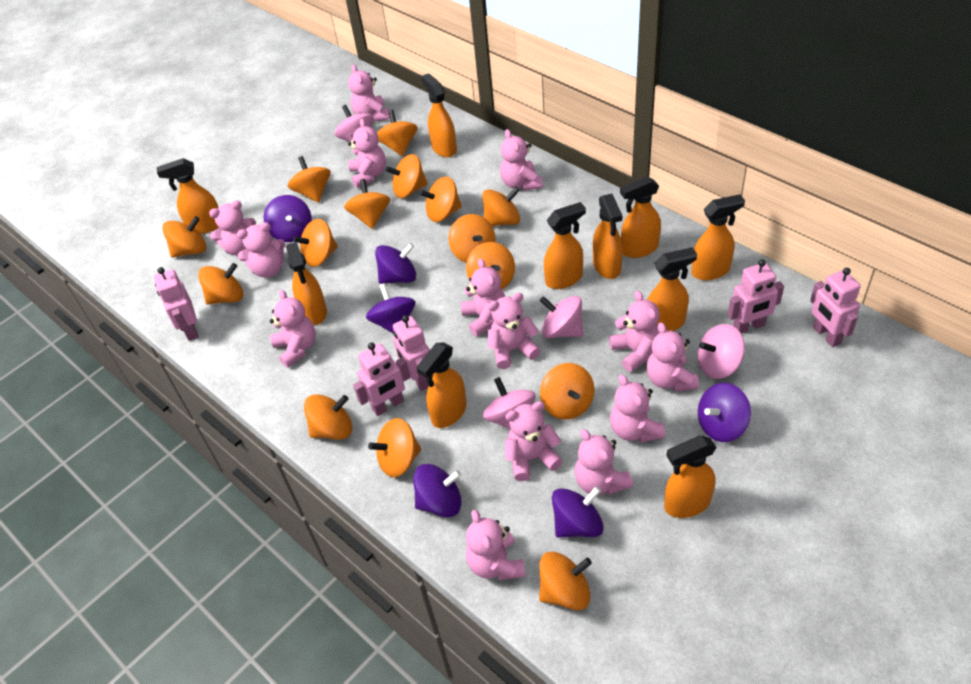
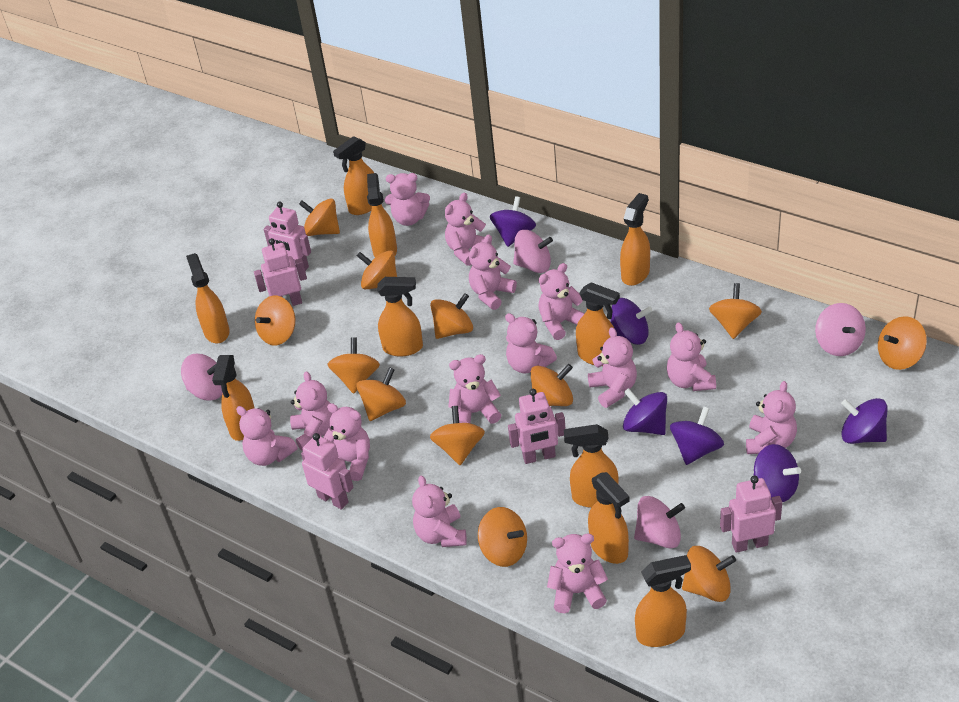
orange spinning top: 15 -> 12

